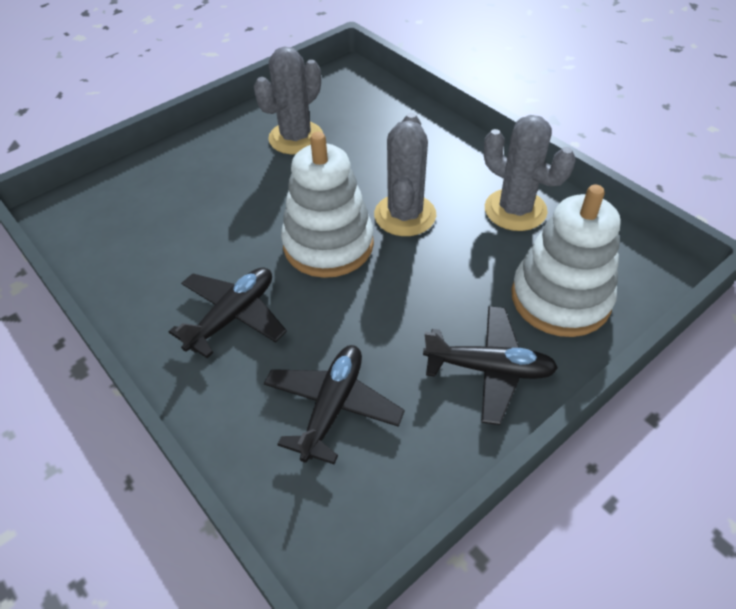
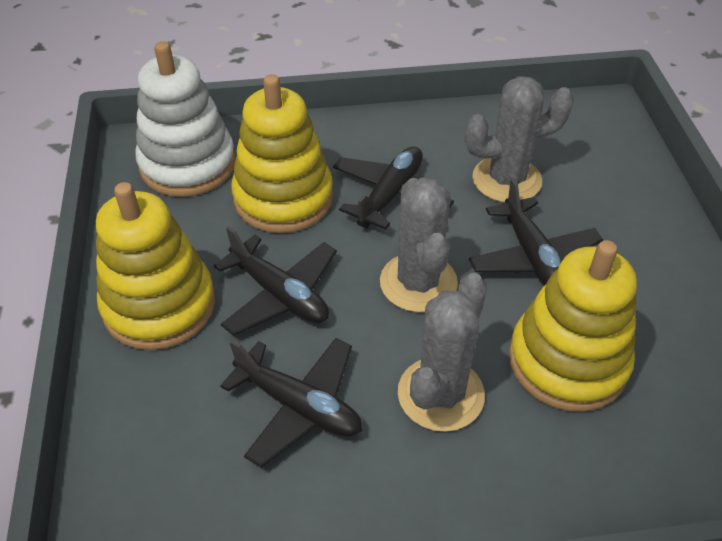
black plane: 3 -> 4
white stacking toy: 2 -> 1
yellow stacking toy: 0 -> 3

